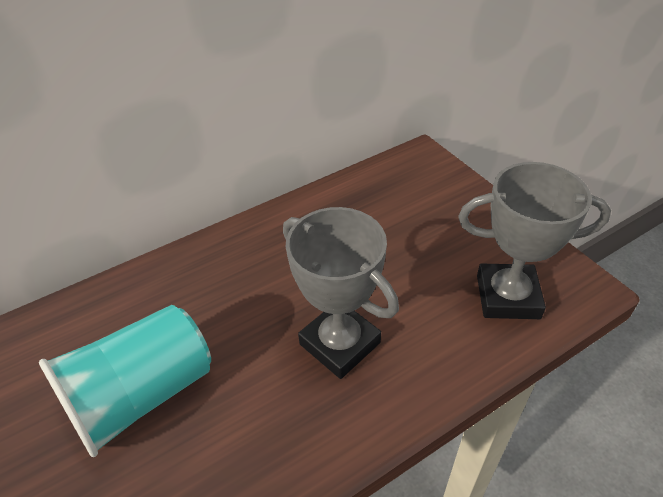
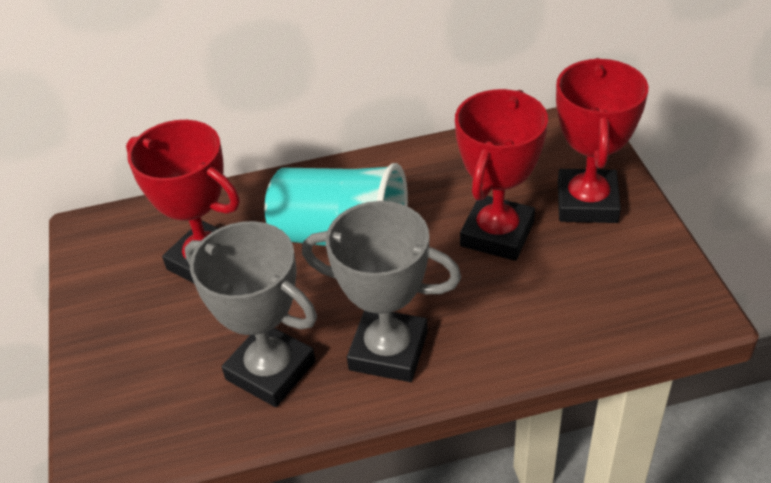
red trophy: 0 -> 3

